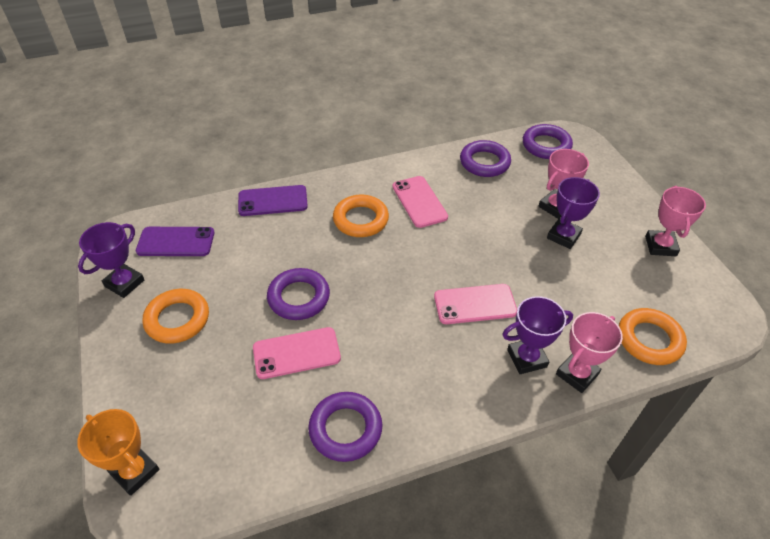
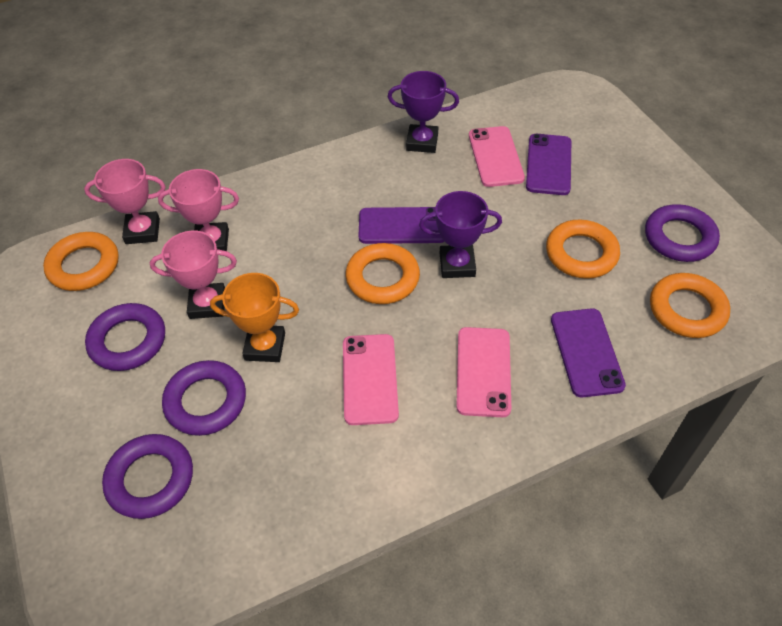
orange ring: 3 -> 4
purple phone: 2 -> 3
purple trophy: 3 -> 2

